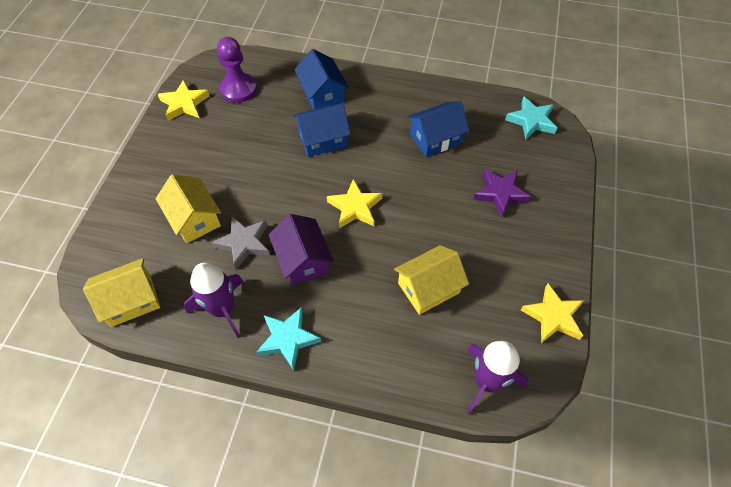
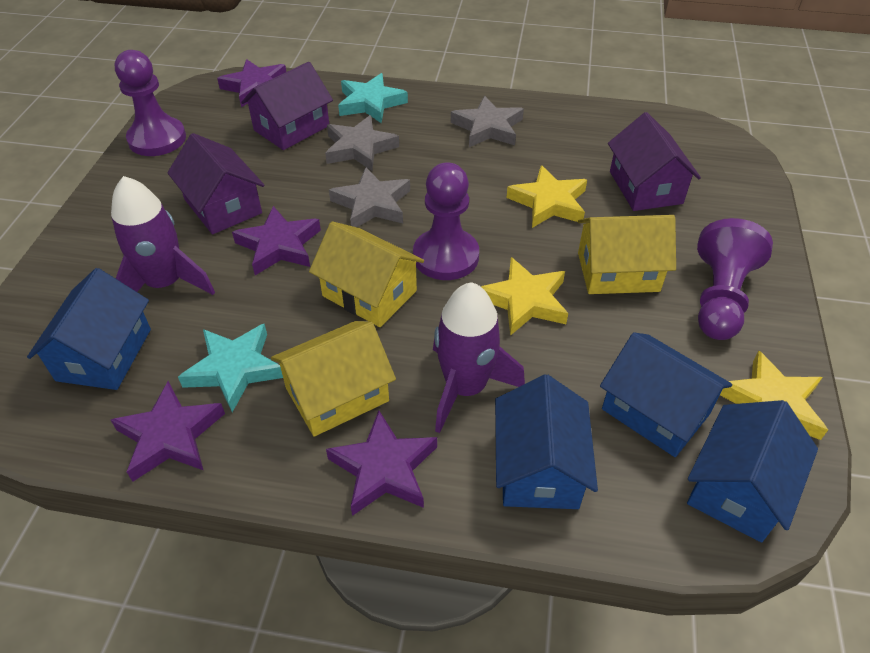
blue house: 3 -> 4
grey star: 1 -> 3
purple house: 1 -> 3
purple pawn: 1 -> 3
purple star: 1 -> 4

